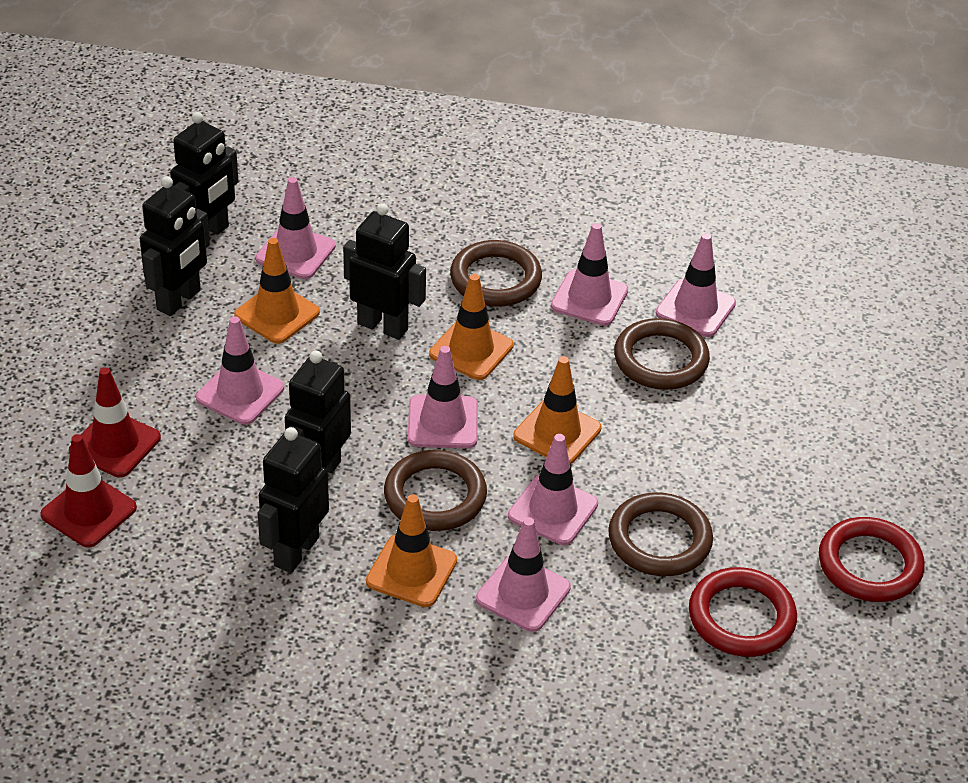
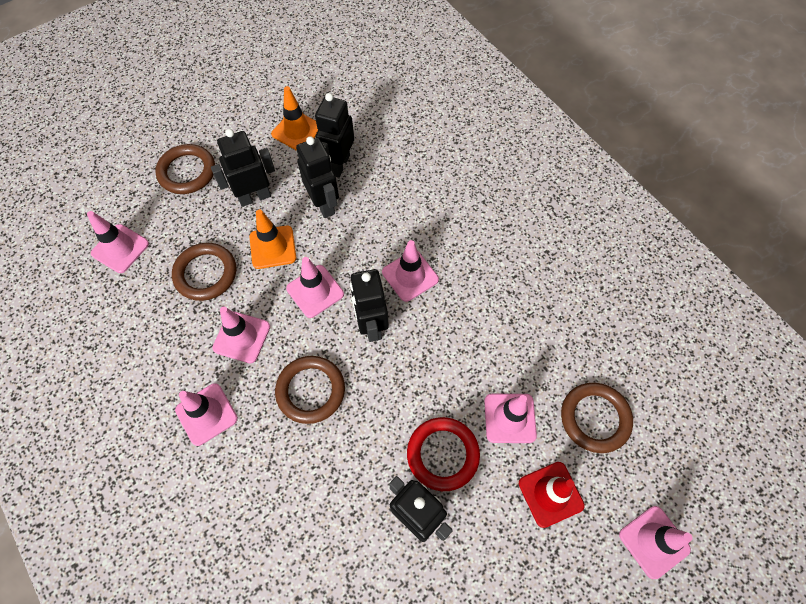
orange traffic cone: 4 -> 2
red ring: 2 -> 1
red traffic cone: 2 -> 1

